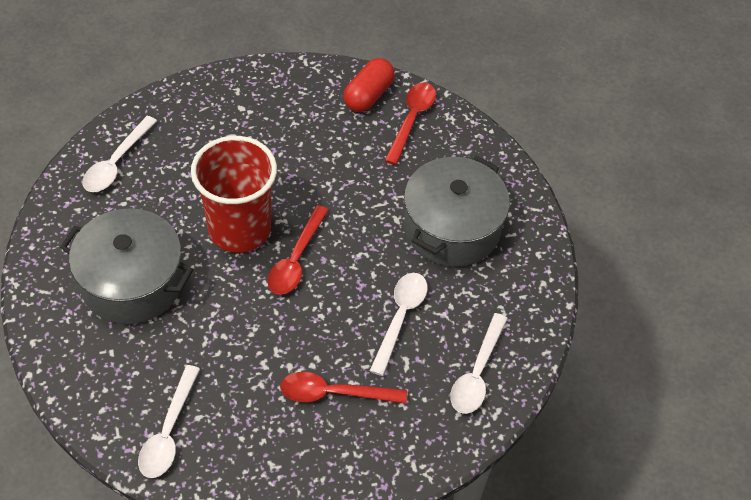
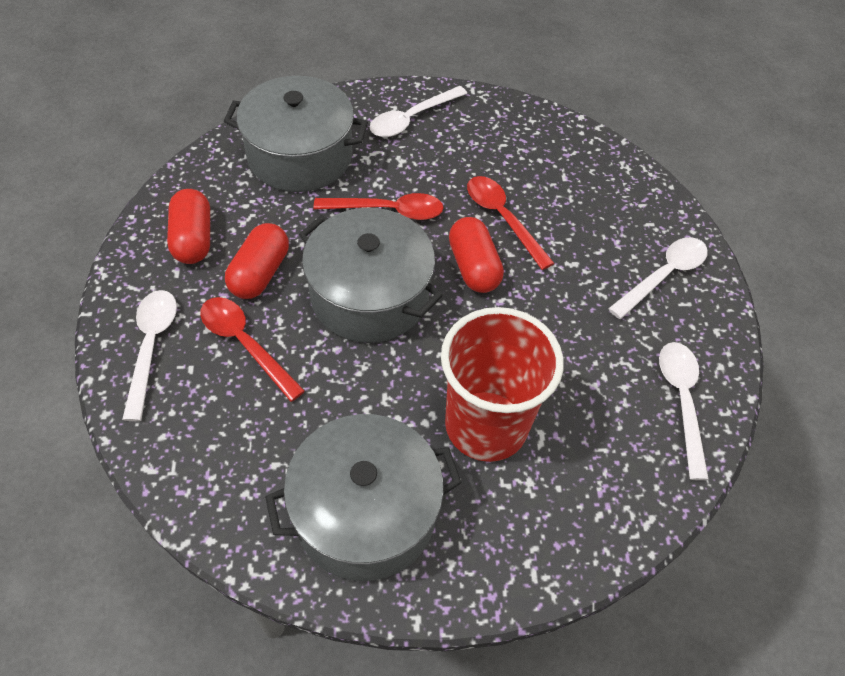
grey pot: 2 -> 3
red capsule: 1 -> 3

